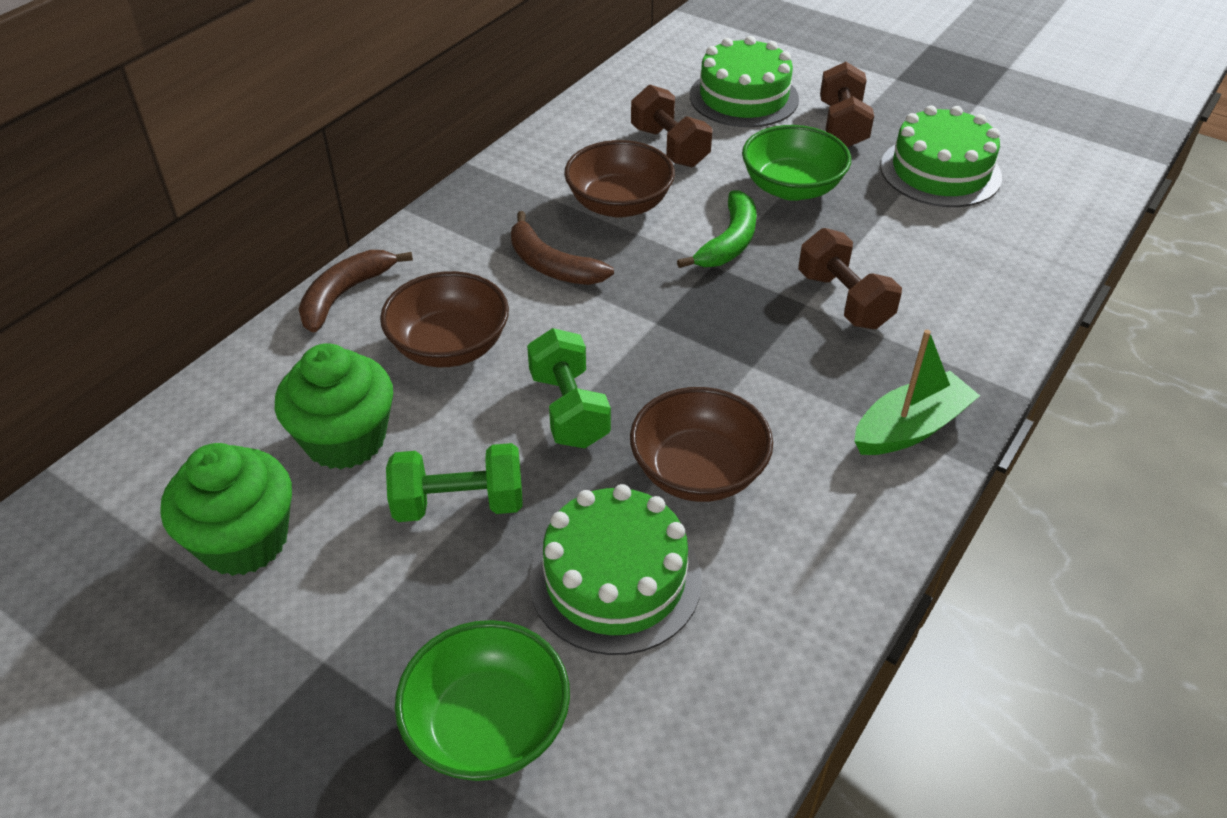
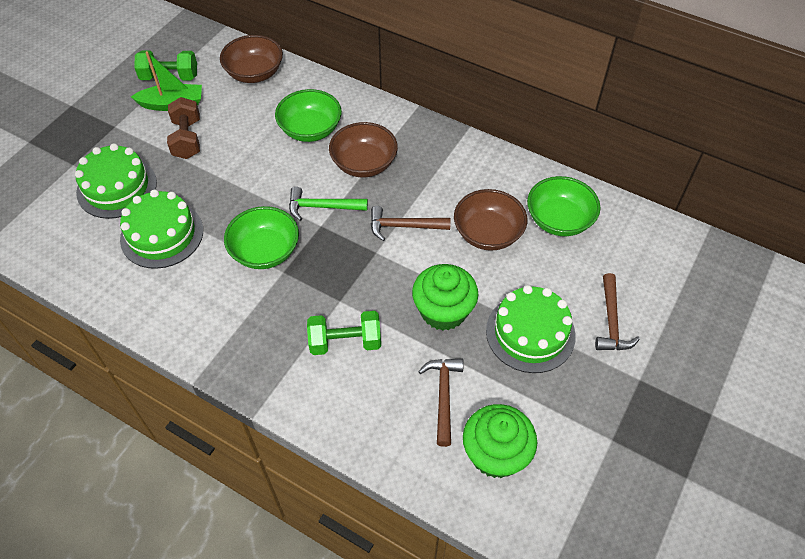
brown banana: 2 -> 0
brown dumbbell: 3 -> 1
brown hammer: 0 -> 3
green banana: 1 -> 0
green bowl: 2 -> 3
green hammer: 0 -> 1

